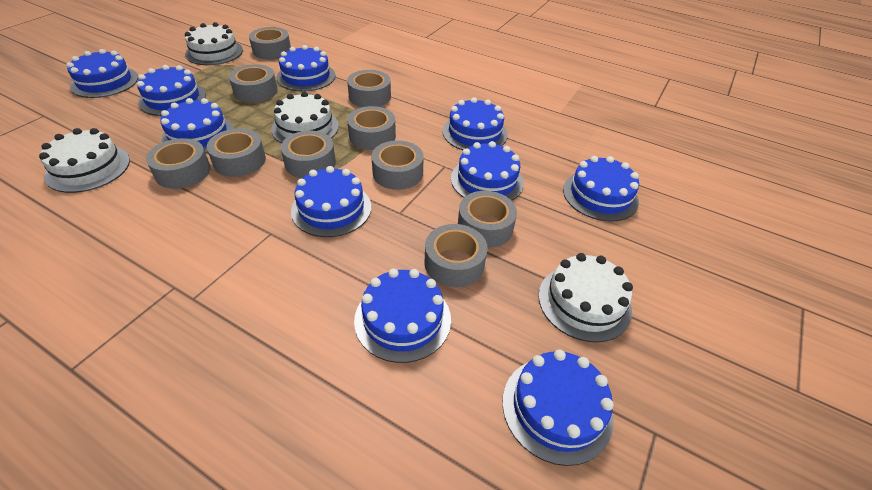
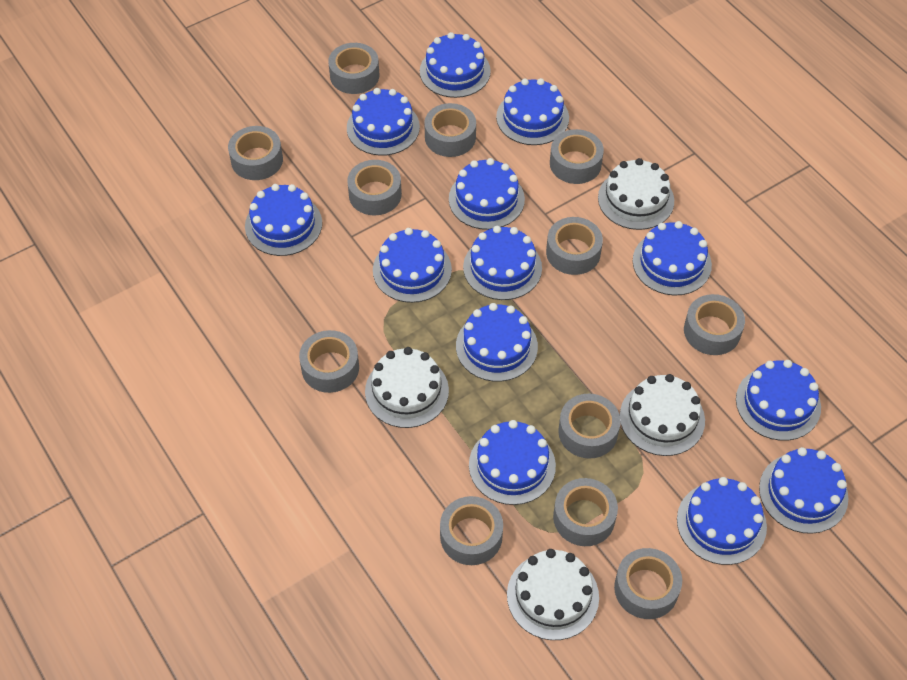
blue cake: 10 -> 13
grey tape: 10 -> 12

